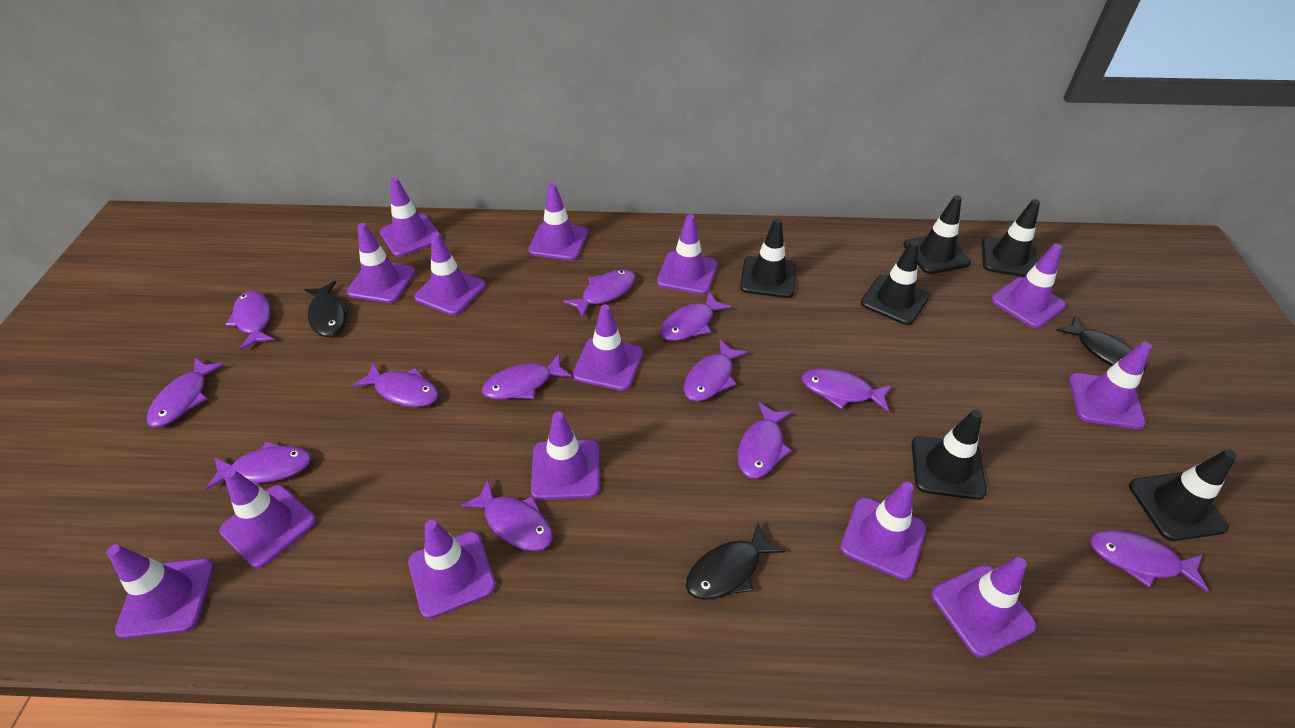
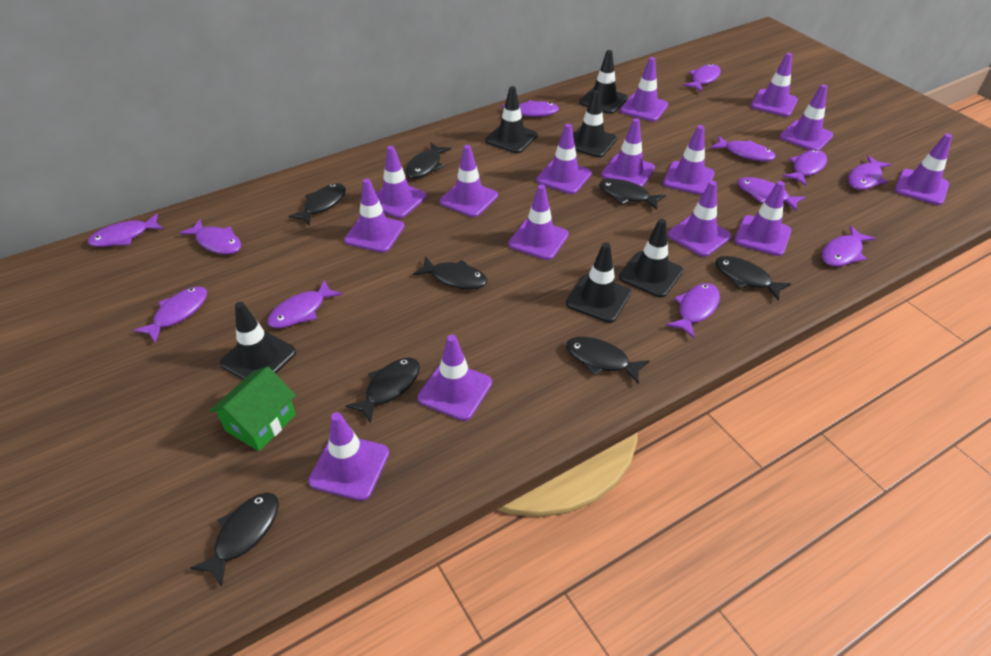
black fish: 3 -> 8
green house: 0 -> 1
purple traffic cone: 14 -> 15

